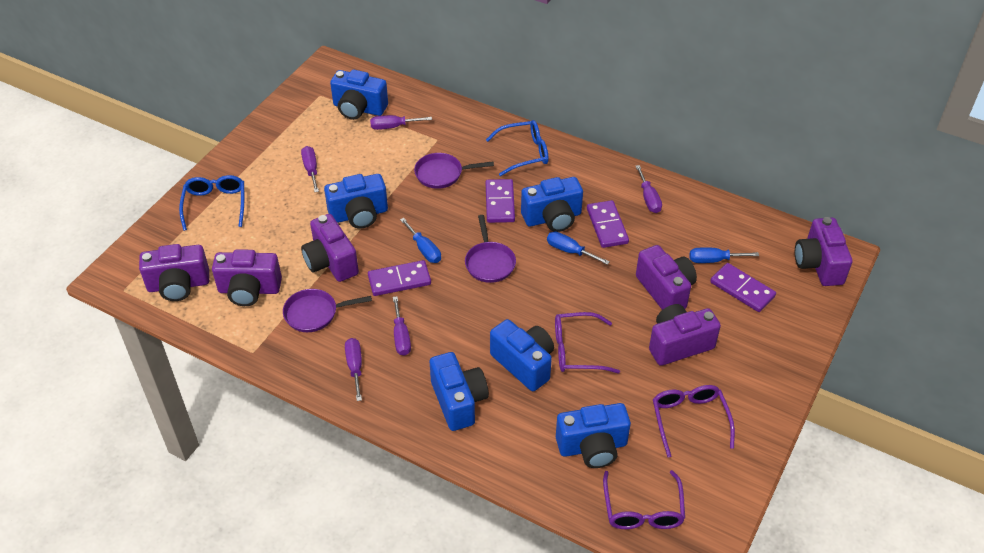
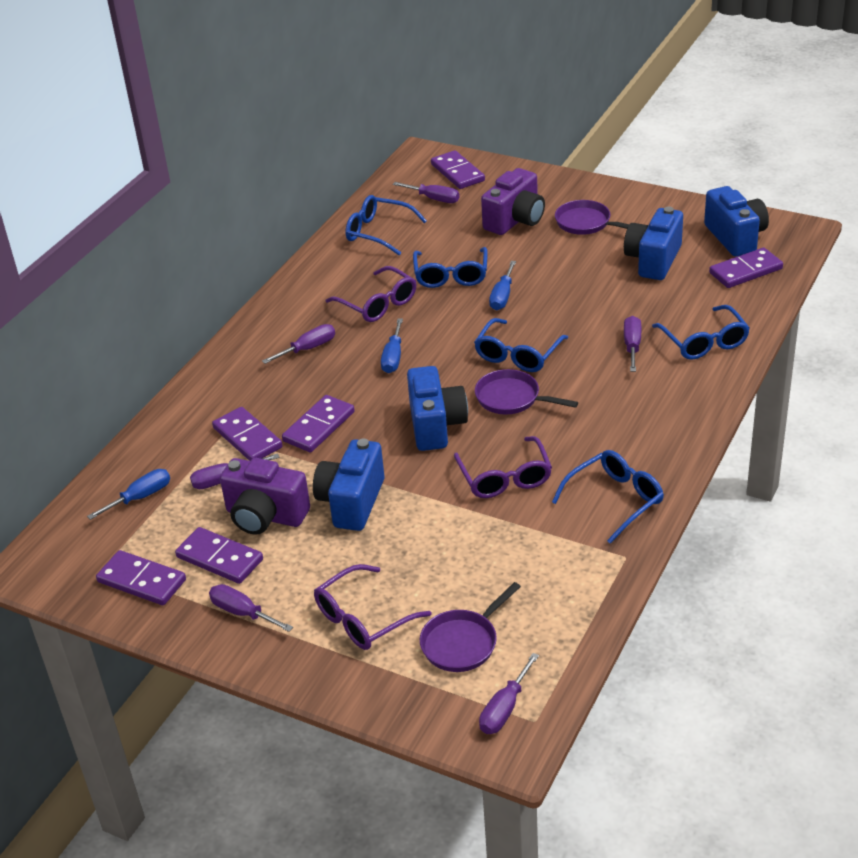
blue camera: 6 -> 4
blue glasses: 2 -> 5
purple camera: 6 -> 2
purple domino: 4 -> 6
purple screwdriver: 5 -> 6

